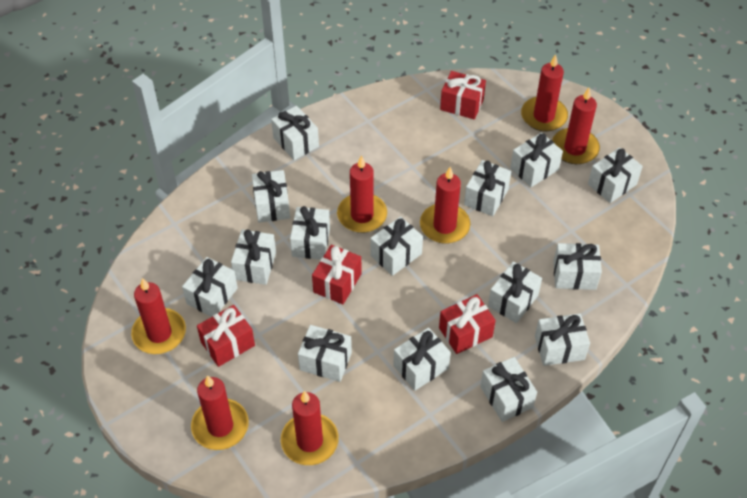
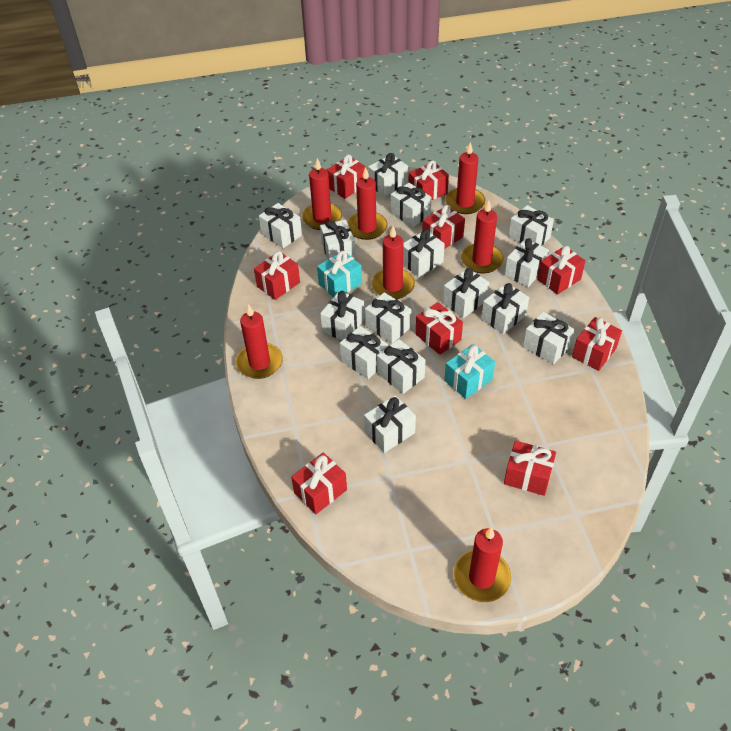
red gift: 4 -> 9
turquoise gift: 0 -> 2

